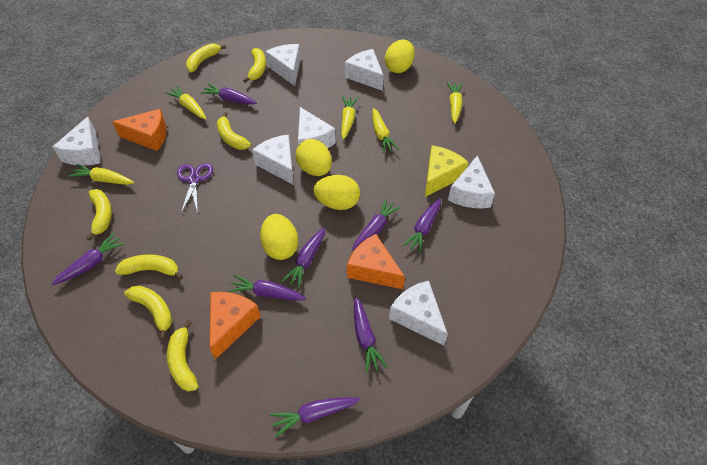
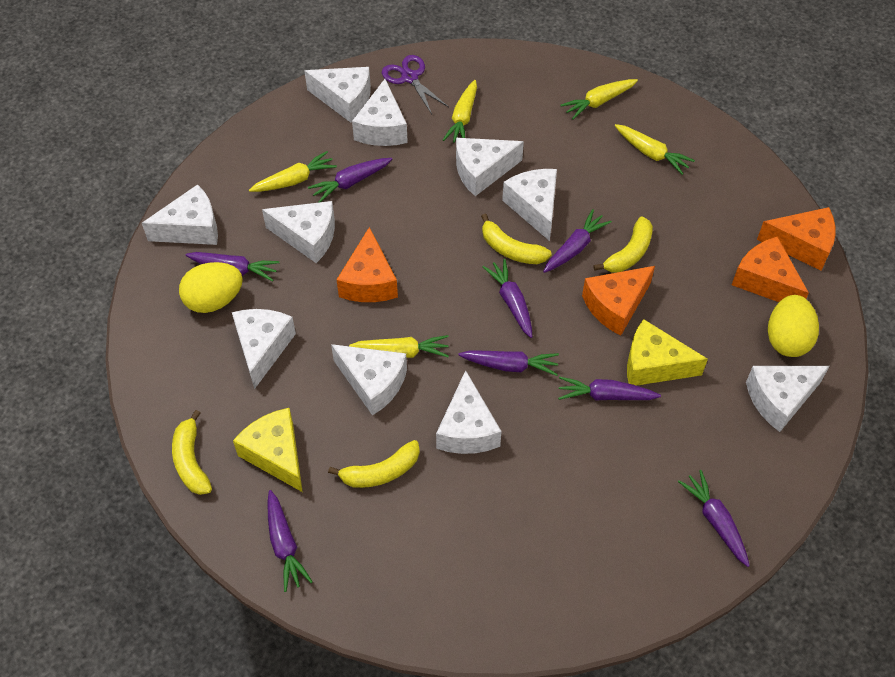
orange cheese: 3 -> 4
white cheese: 7 -> 10
yellow banana: 7 -> 4
yellow cheese: 1 -> 2
yellow egg: 4 -> 2

